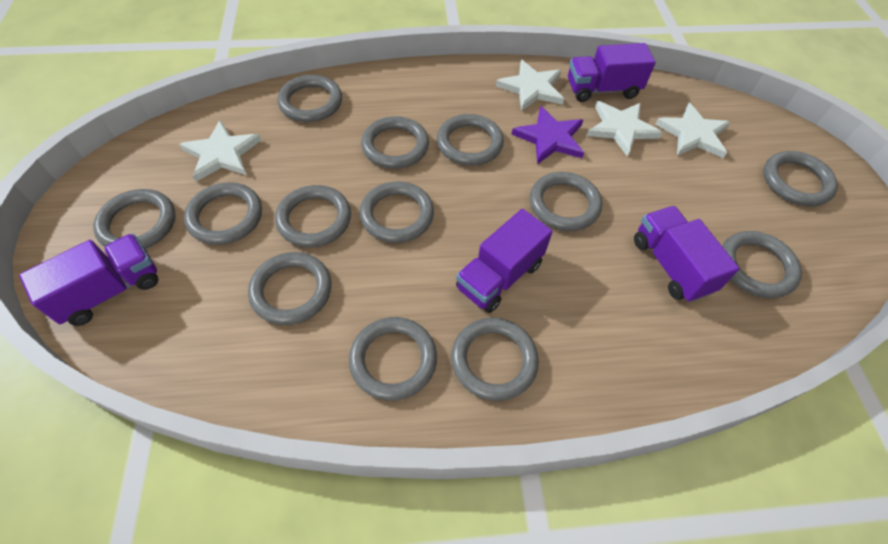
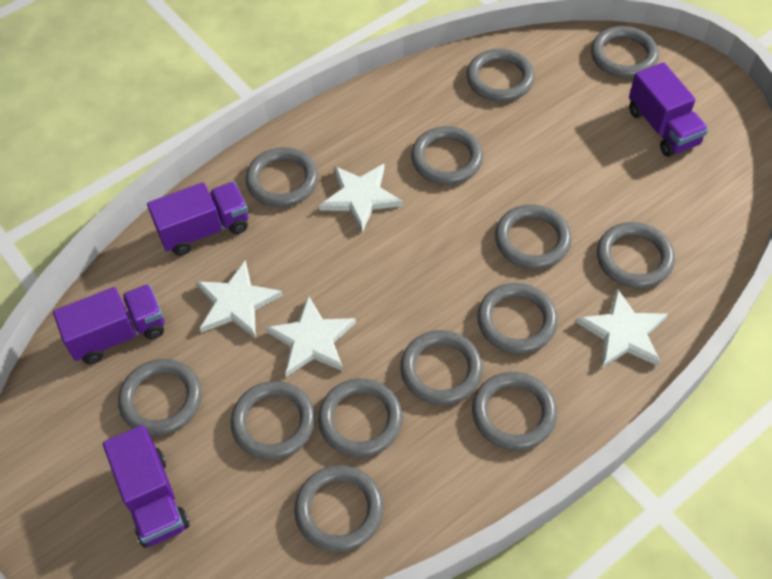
purple star: 1 -> 0

